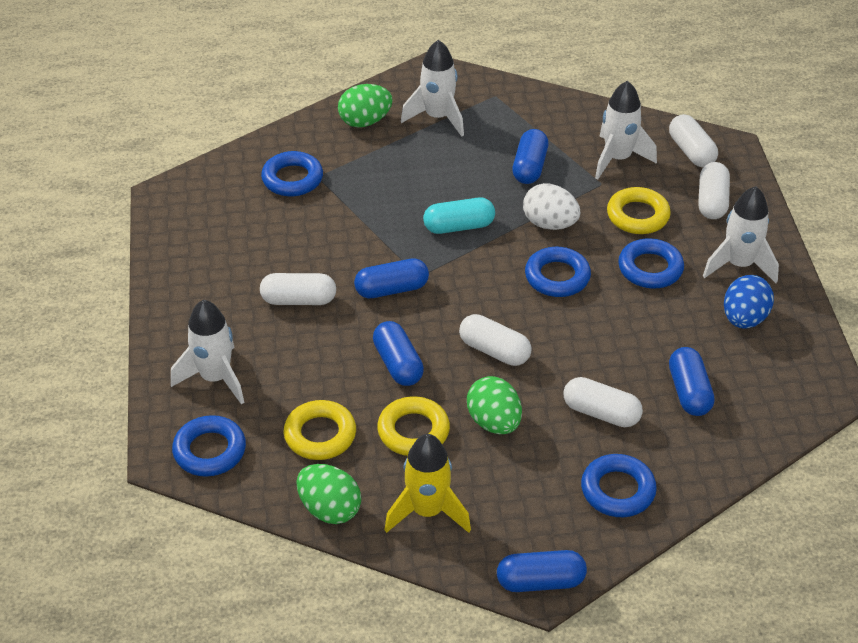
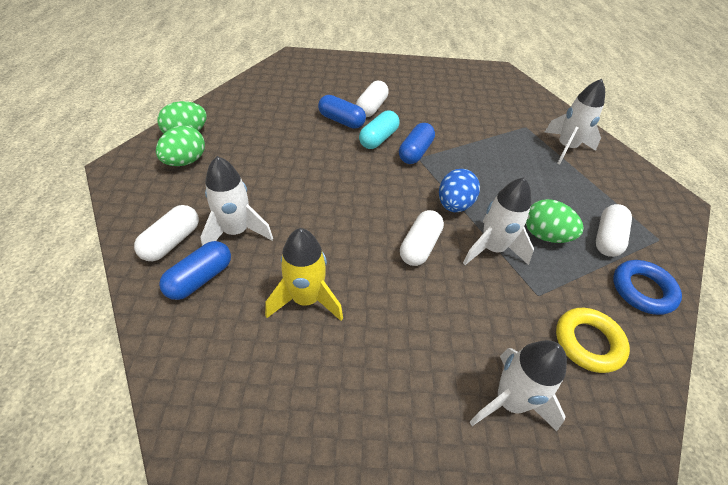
blue capsule: 5 -> 3
blue ring: 5 -> 1
white capsule: 5 -> 4
white egg: 1 -> 0
yellow ring: 3 -> 1

